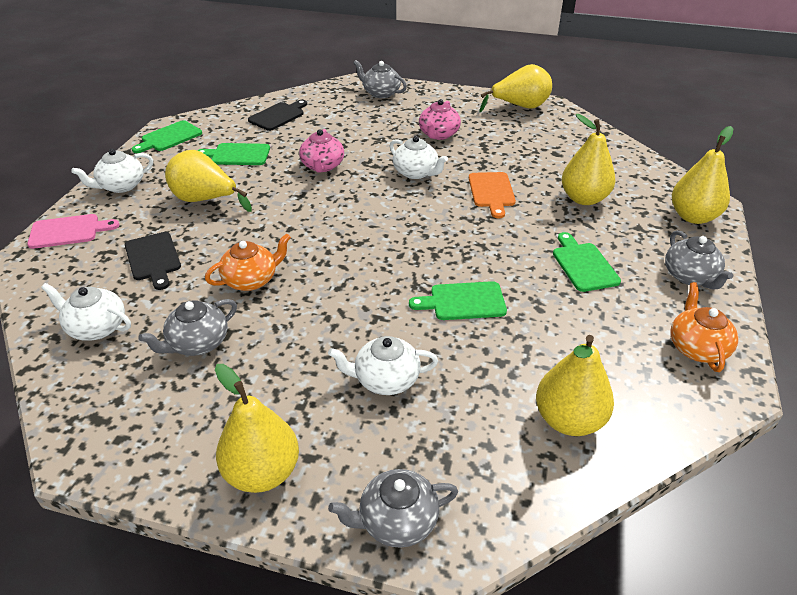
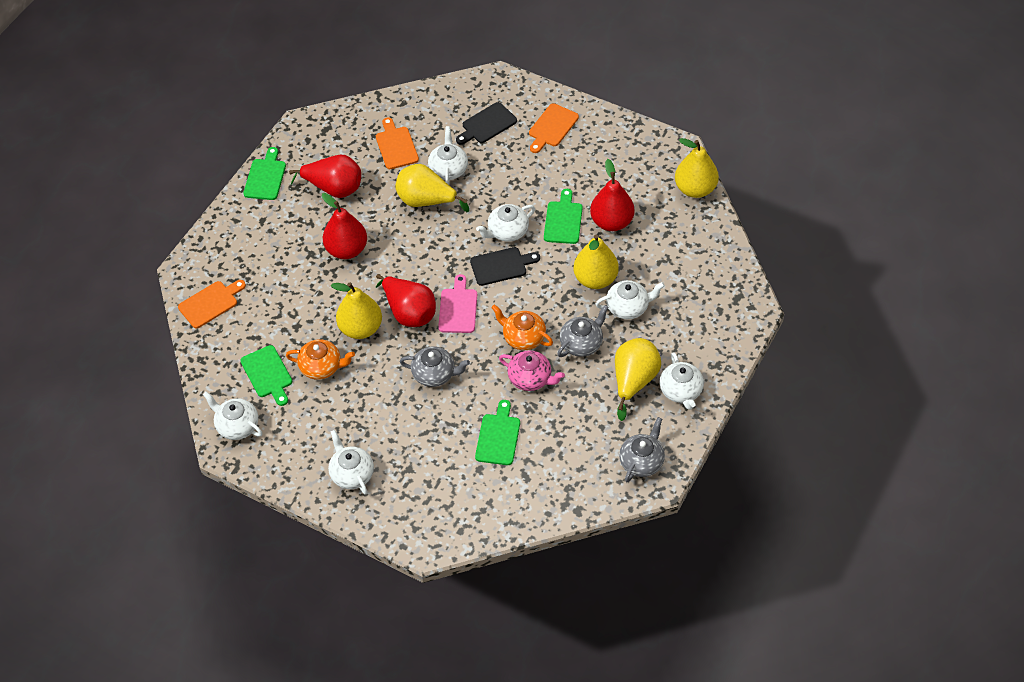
grey teapot: 4 -> 3
orange cutting board: 1 -> 3
pink teapot: 2 -> 1
red pear: 0 -> 4
white teapot: 4 -> 6
yellow pear: 6 -> 5

